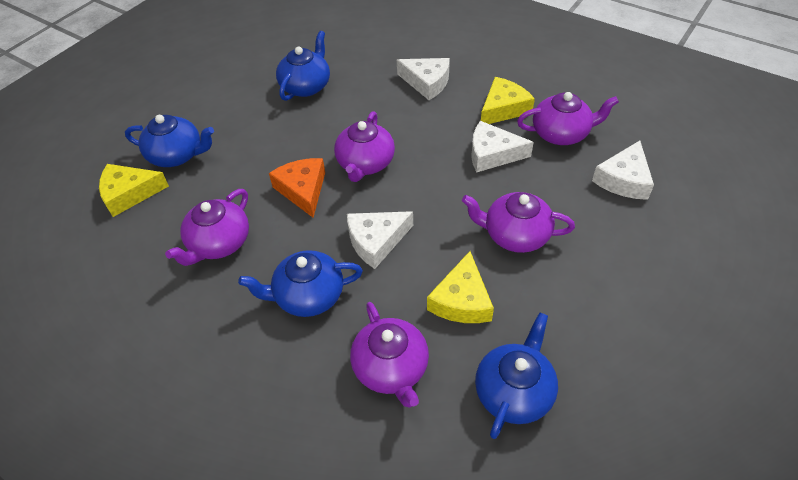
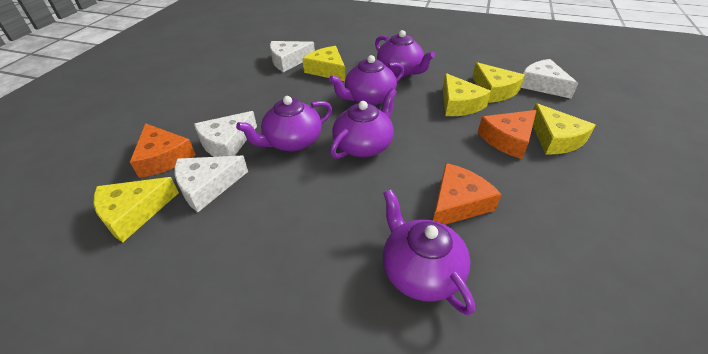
blue teapot: 4 -> 0
orange cheese: 1 -> 3
yellow cheese: 3 -> 5

